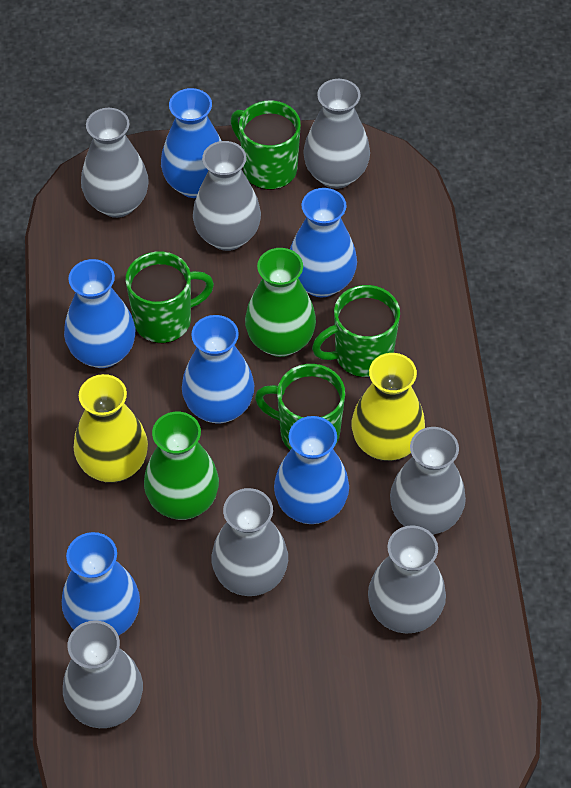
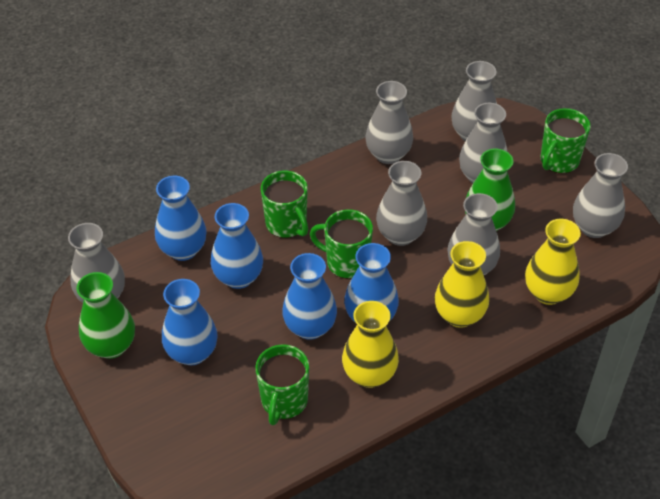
blue vase: 6 -> 5
yellow vase: 2 -> 3

